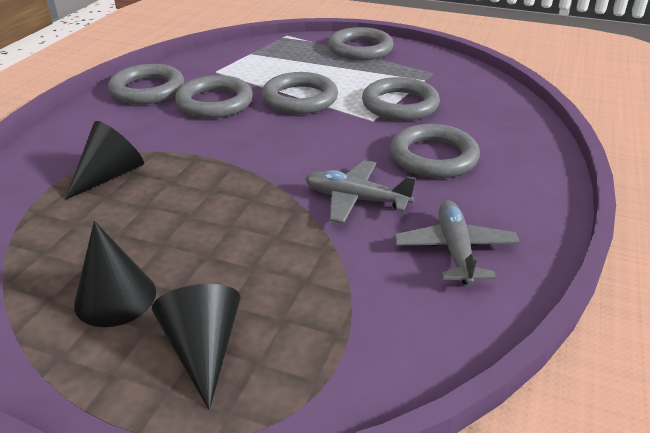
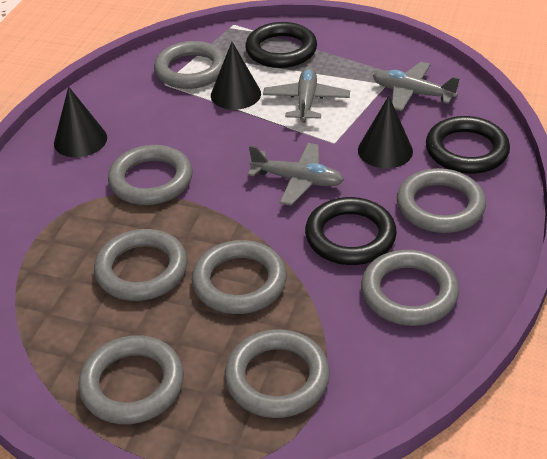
black ring: 0 -> 3
grey plane: 2 -> 3
grey ring: 6 -> 8

